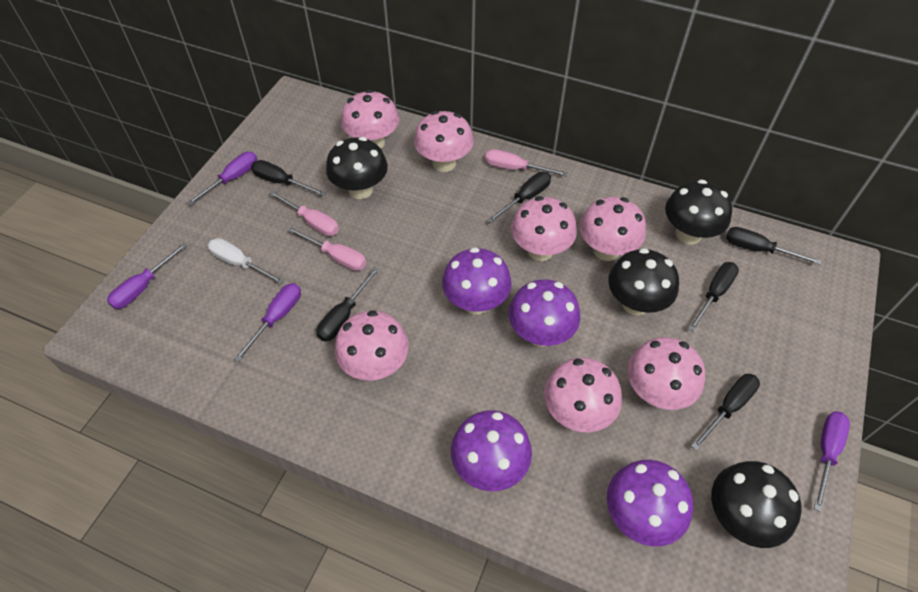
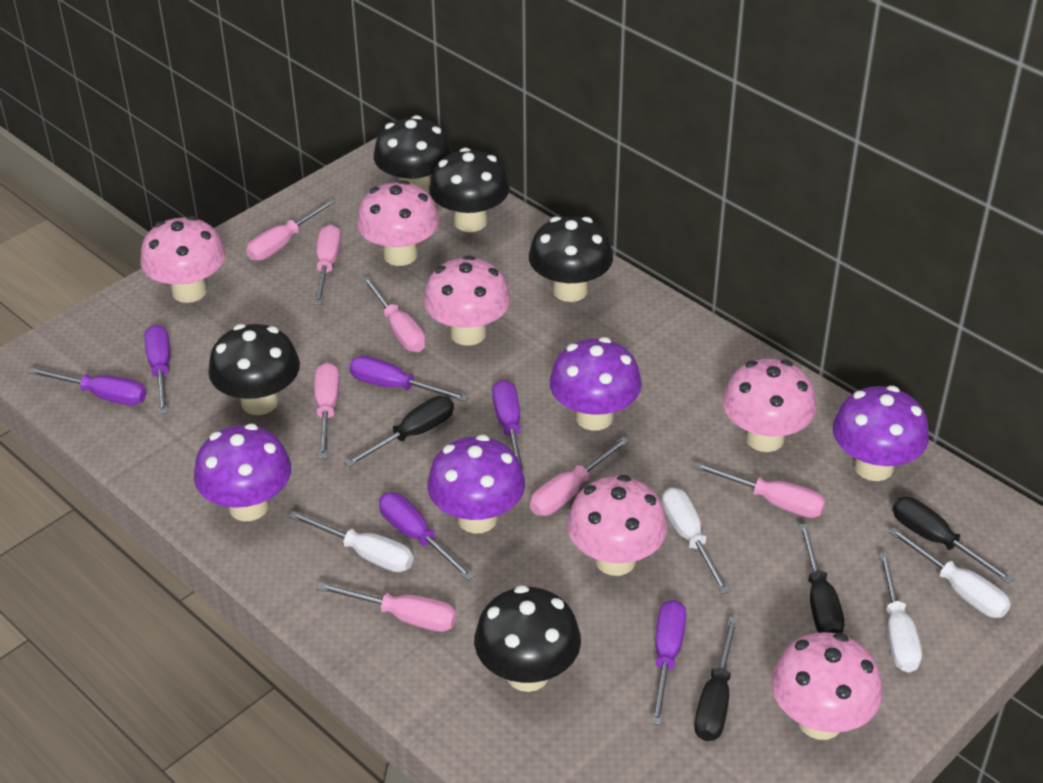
black mushroom: 4 -> 5
black screwdriver: 6 -> 4
pink mushroom: 7 -> 6
pink screwdriver: 3 -> 7
purple screwdriver: 4 -> 6
white screwdriver: 1 -> 4

